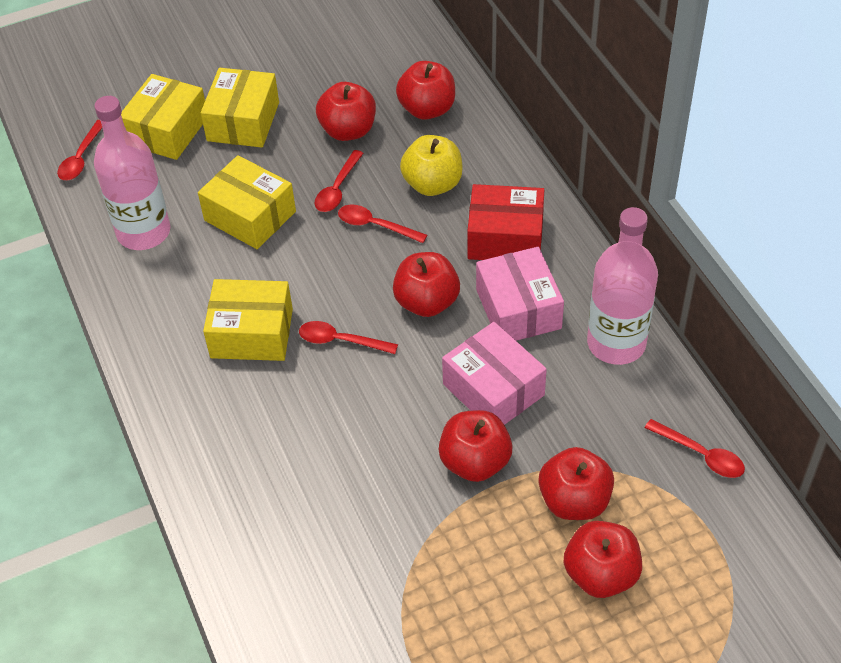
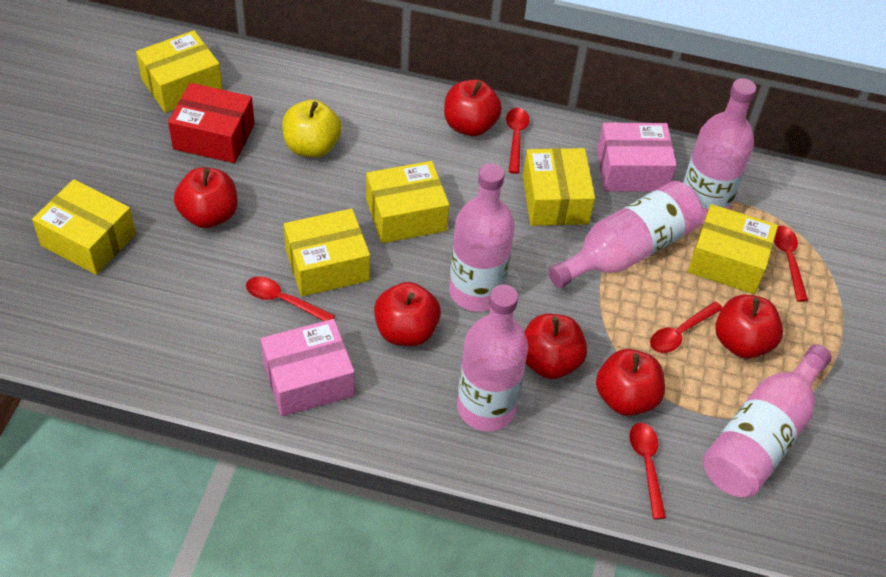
pink bottle: 2 -> 5
yellow box: 4 -> 6

